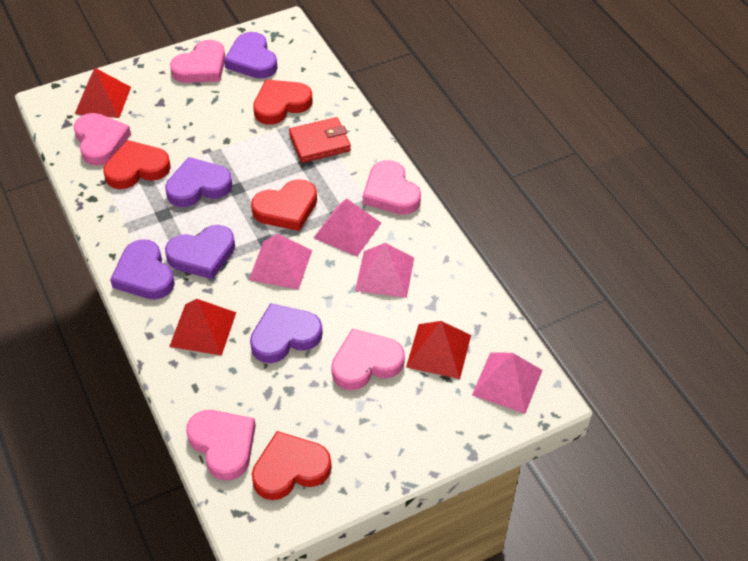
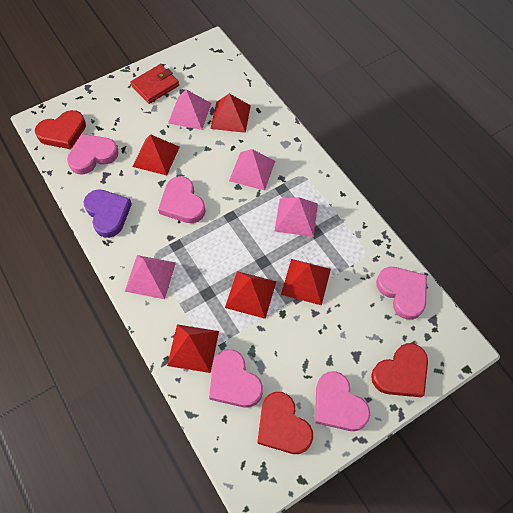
purple heart: 5 -> 1
red heart: 4 -> 3
red pyramid: 3 -> 5

